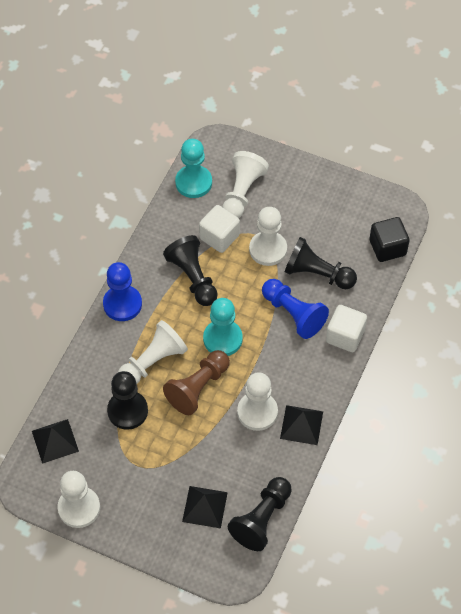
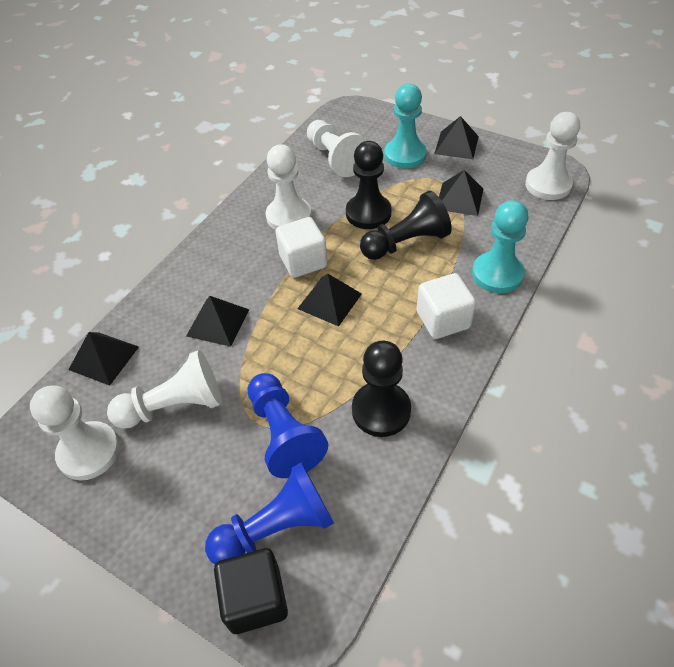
black pawn: 4 -> 3
black pyramid: 3 -> 5
brown pawn: 1 -> 0

